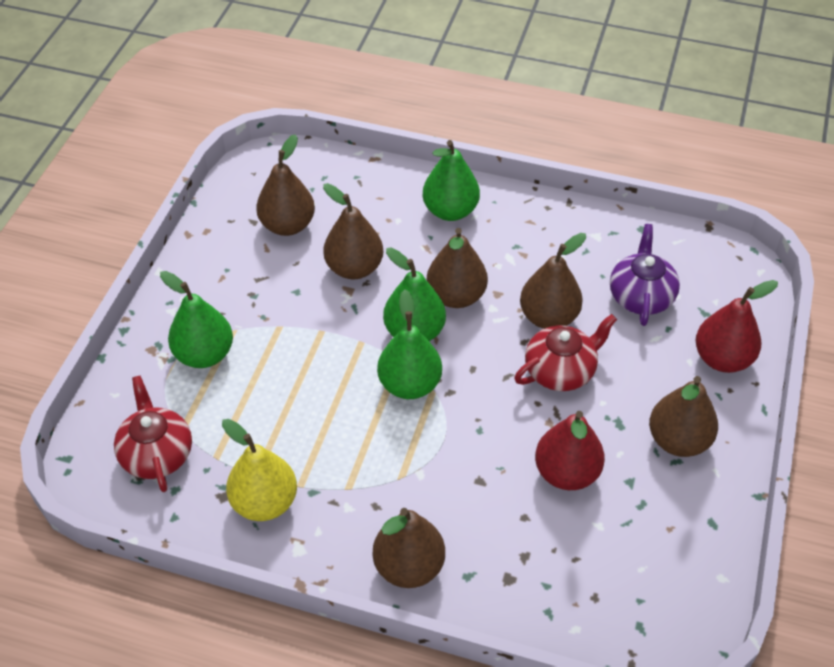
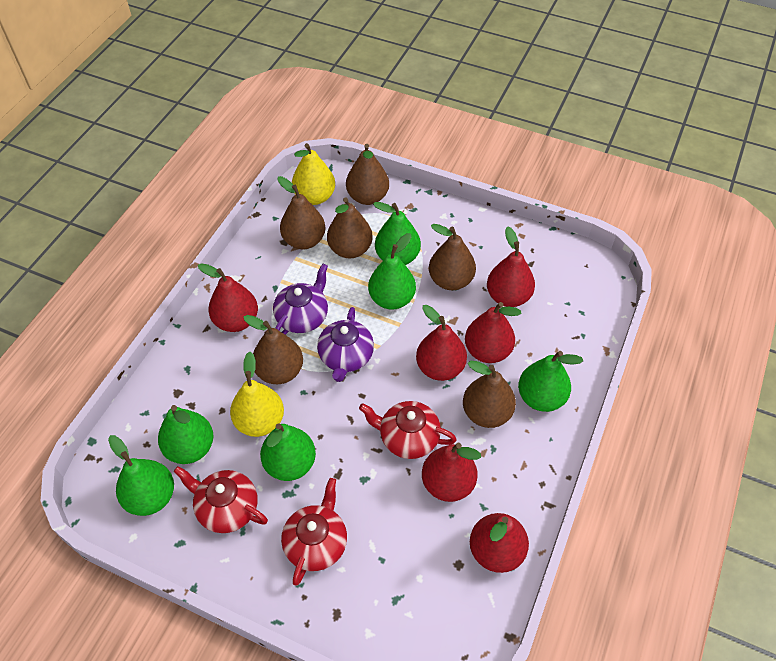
green pear: 4 -> 6
purple teapot: 1 -> 2
red pear: 2 -> 6
red teapot: 2 -> 3
yellow pear: 1 -> 2

